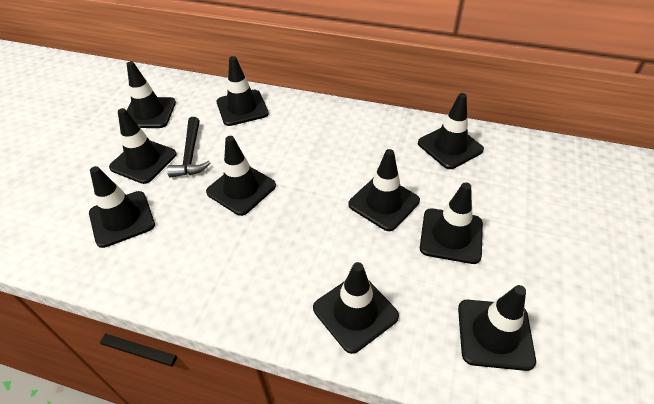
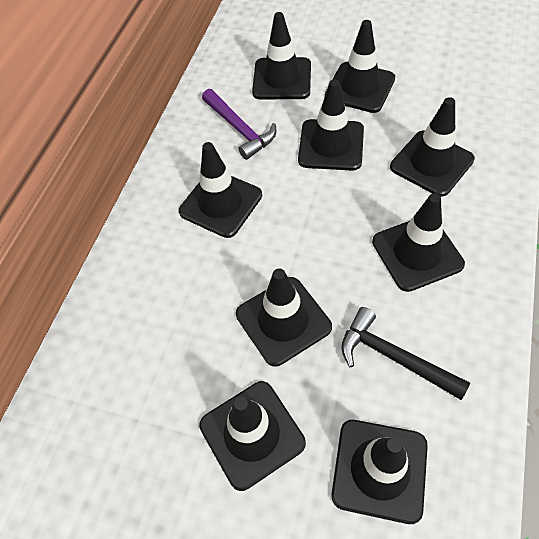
black traffic cone: 10 -> 9
purple hammer: 0 -> 1

